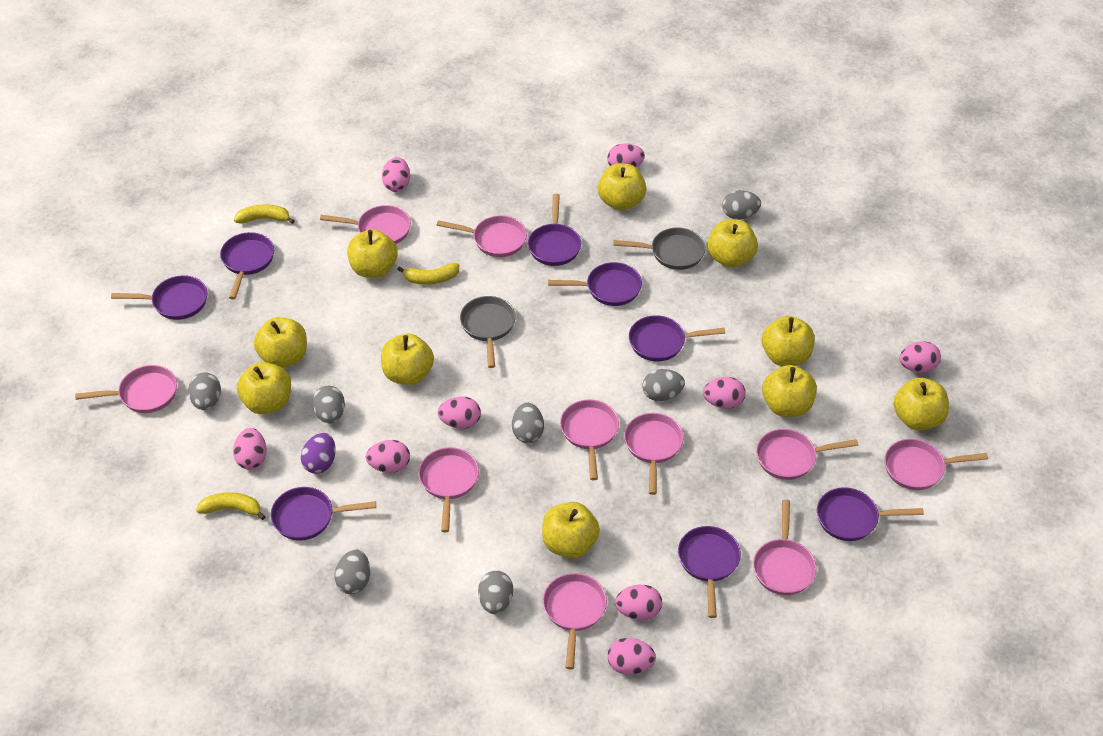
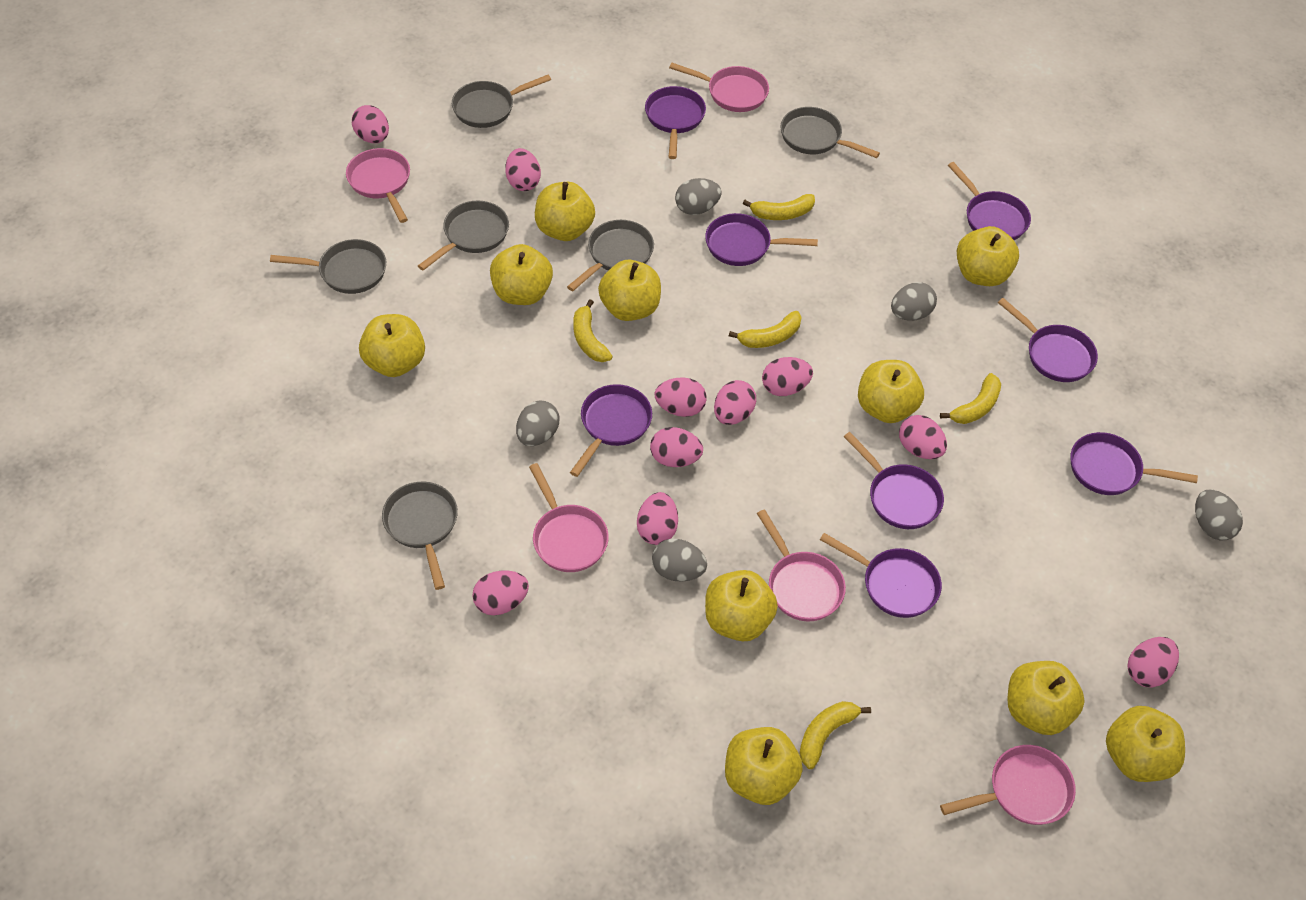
grey egg: 7 -> 5
grey pan: 2 -> 6
pink egg: 9 -> 10
pink pan: 10 -> 5
purple egg: 1 -> 0
yellow banana: 3 -> 5

